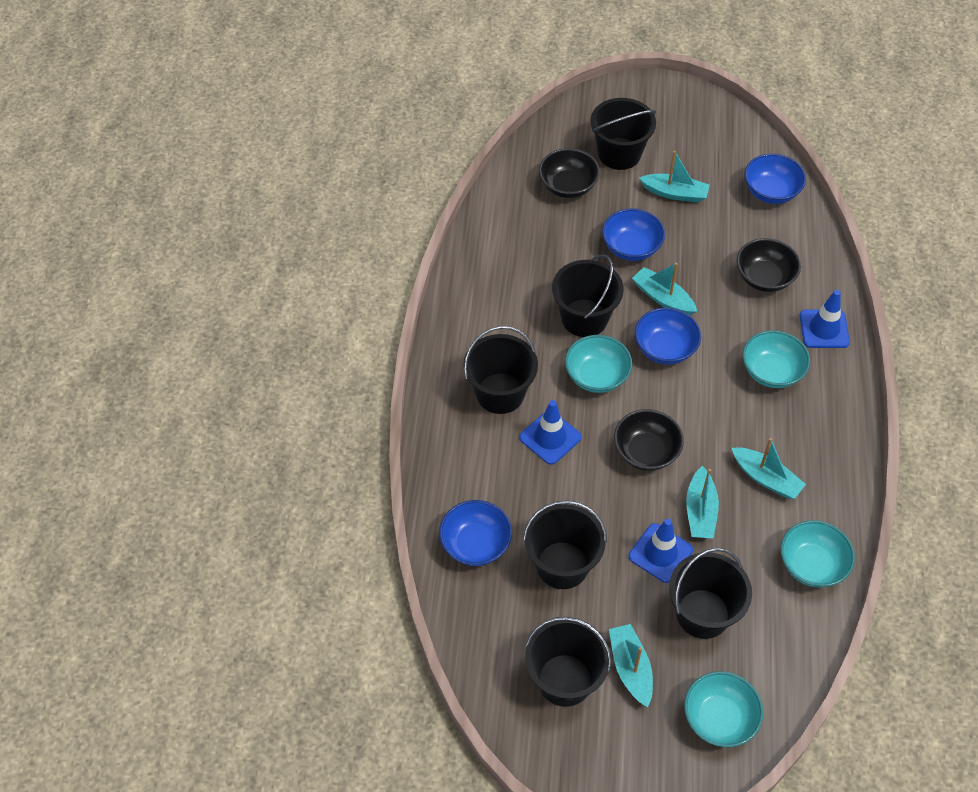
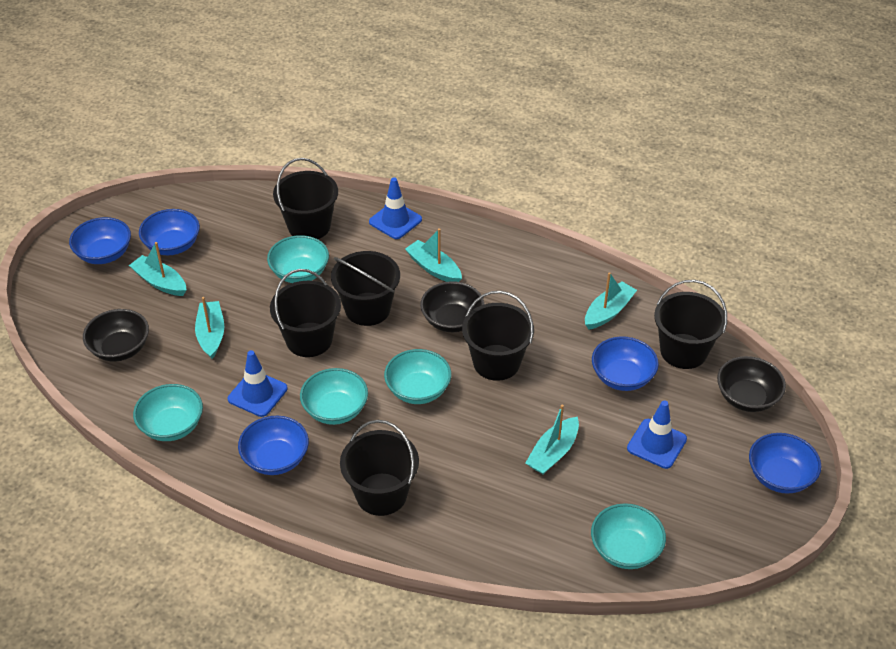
blue bowl: 4 -> 5
turquoise bowl: 4 -> 5

